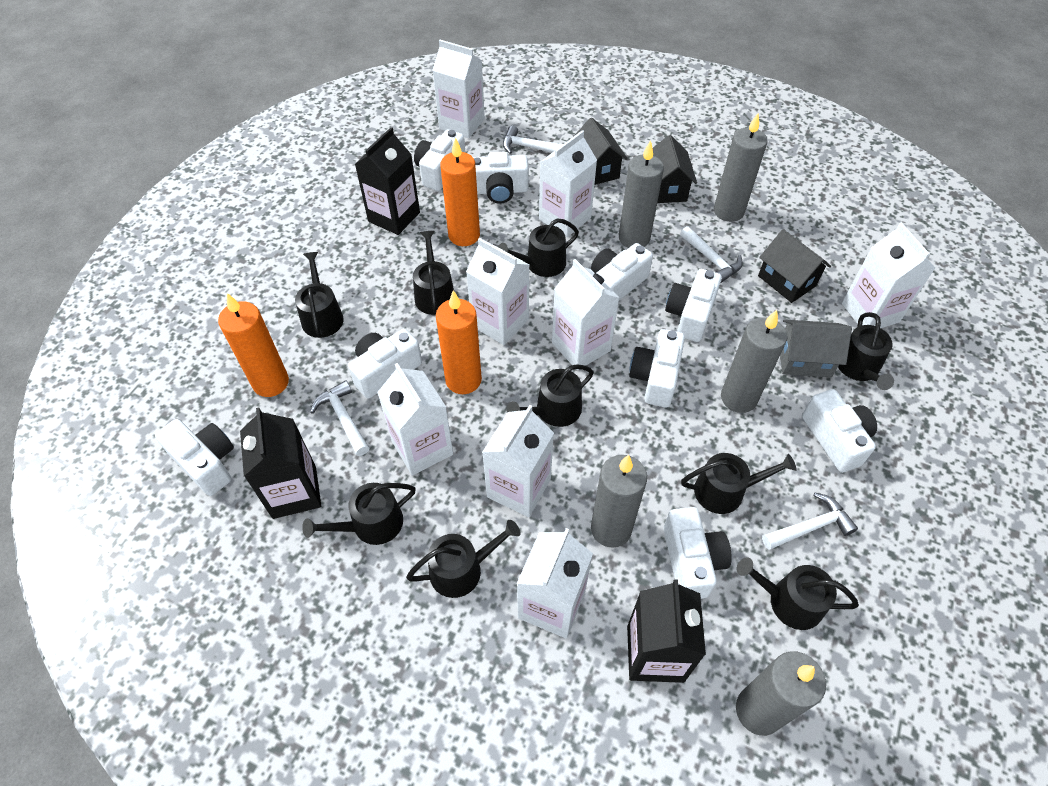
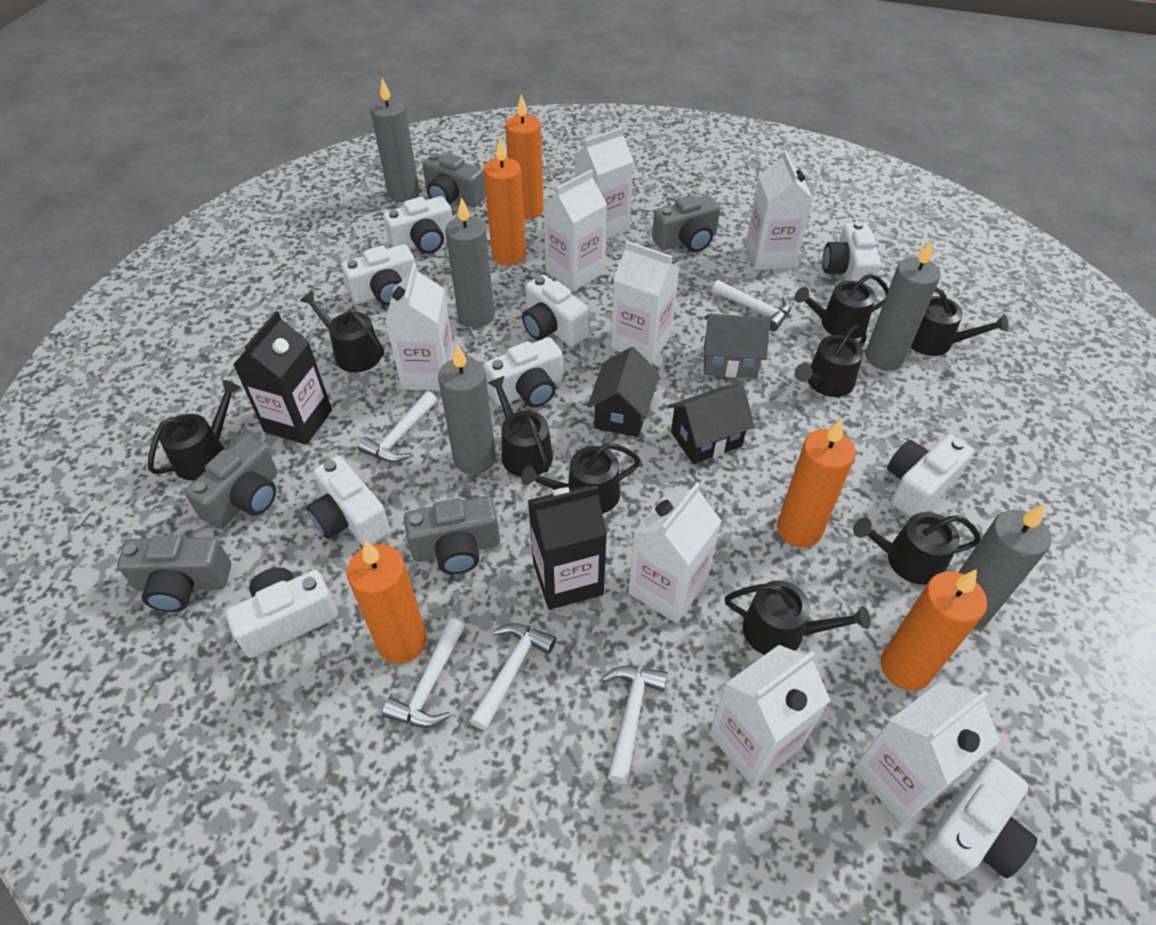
black carton: 3 -> 2
black house: 3 -> 2
grey camera: 0 -> 5
orange candle: 3 -> 5
white hammer: 4 -> 5

